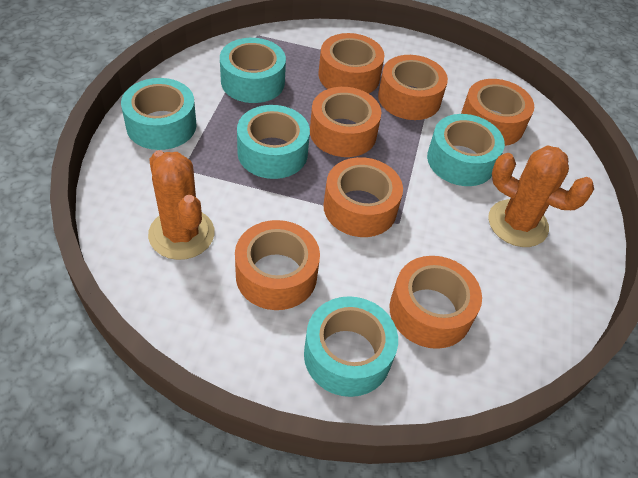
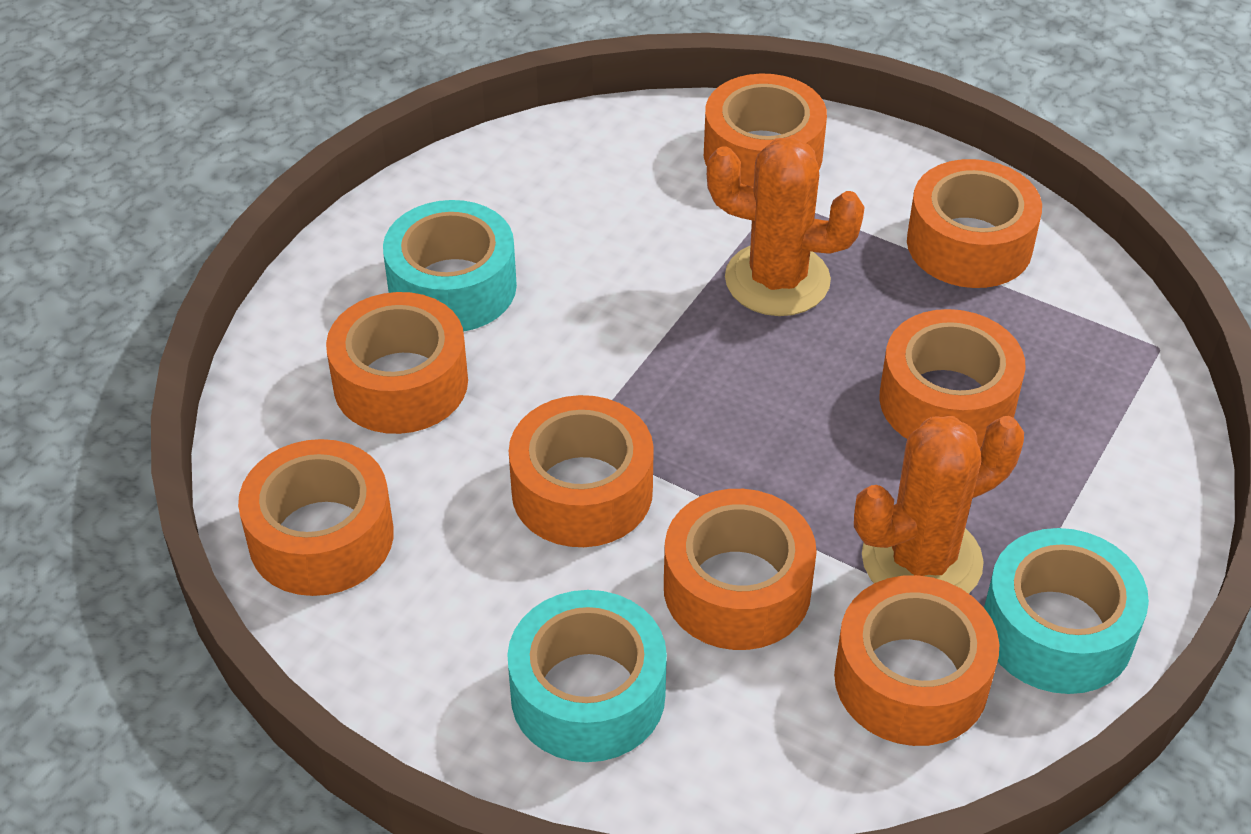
orange tape: 7 -> 8
turquoise tape: 5 -> 3

